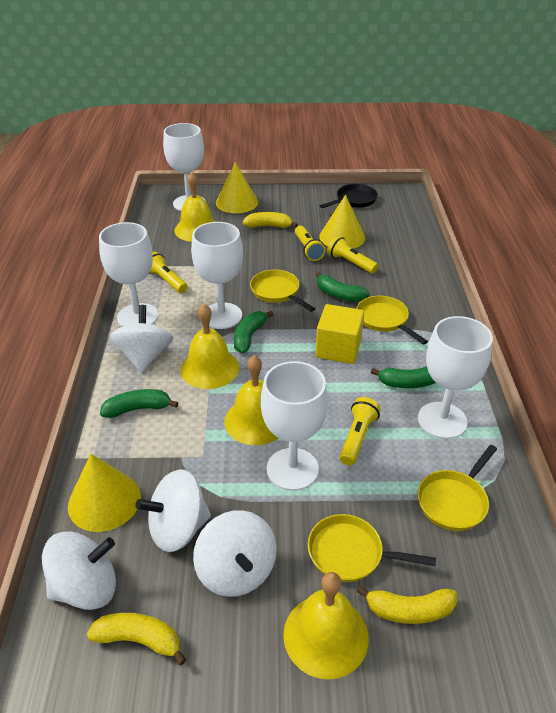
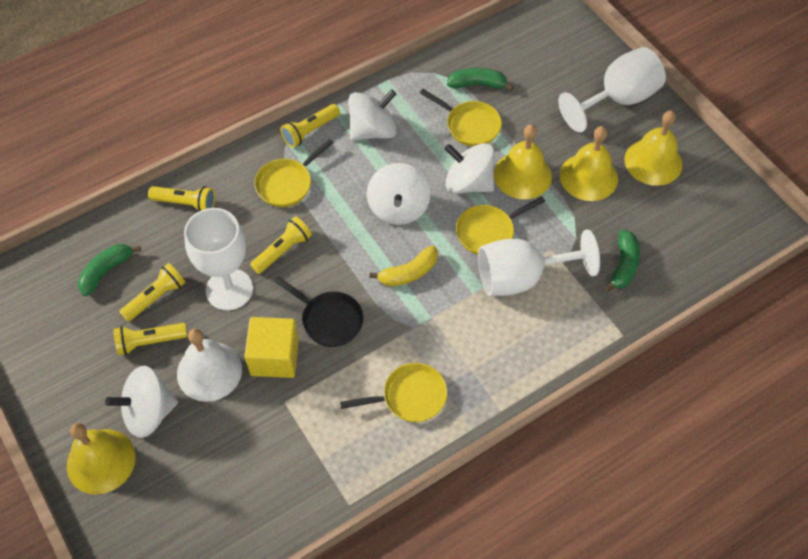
green banana: 4 -> 3
white bell: 0 -> 1
white goblet: 5 -> 3
yellow banana: 3 -> 1
yellow cone: 3 -> 0
yellow flashlight: 4 -> 5

